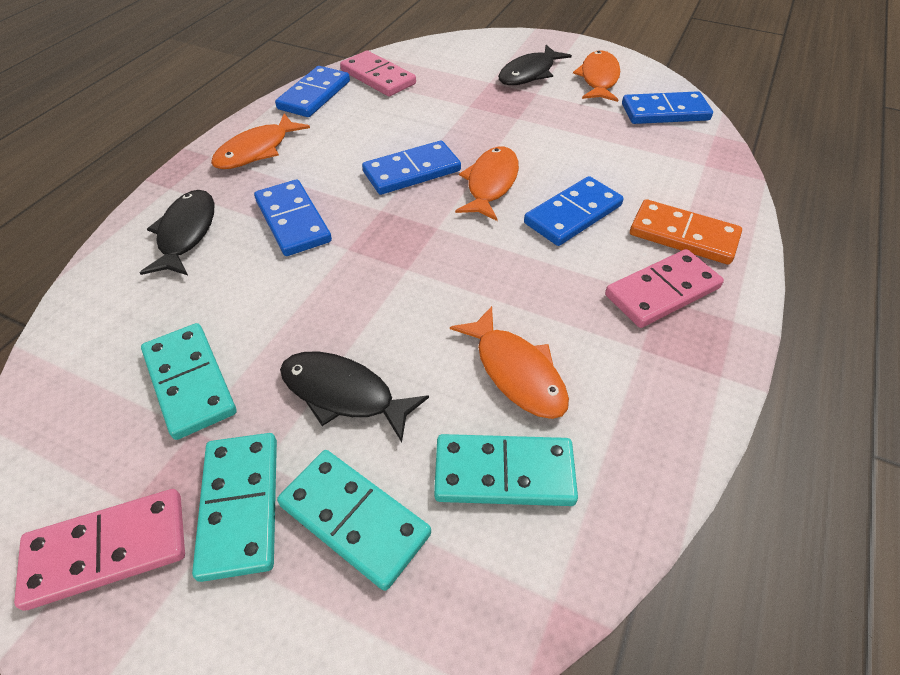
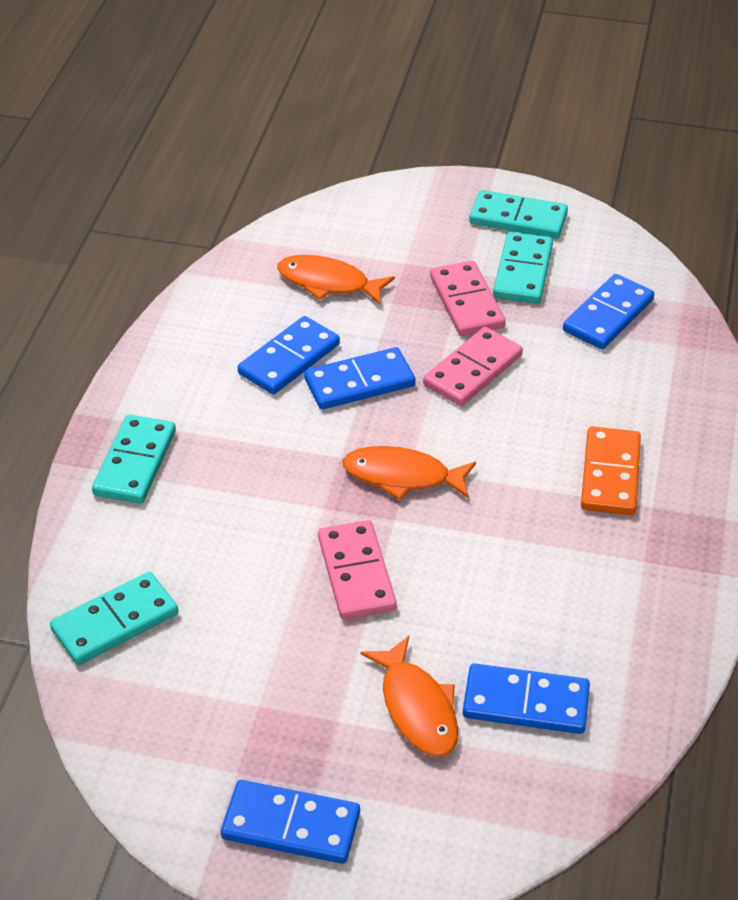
black fish: 3 -> 0
orange fish: 4 -> 3

